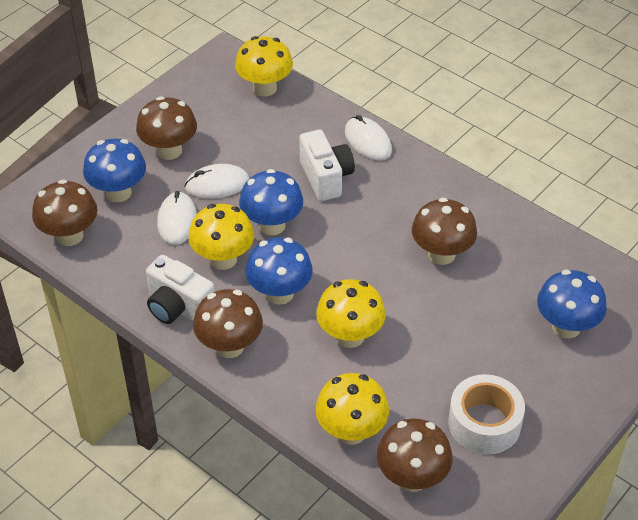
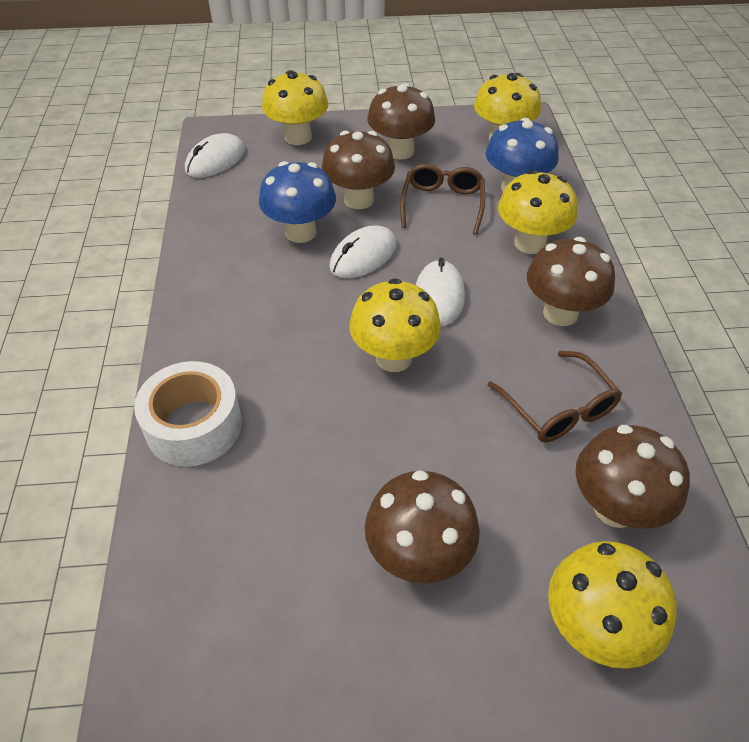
blue mushroom: 4 -> 2
brown glasses: 0 -> 2
white camera: 2 -> 0
yellow mushroom: 4 -> 5

